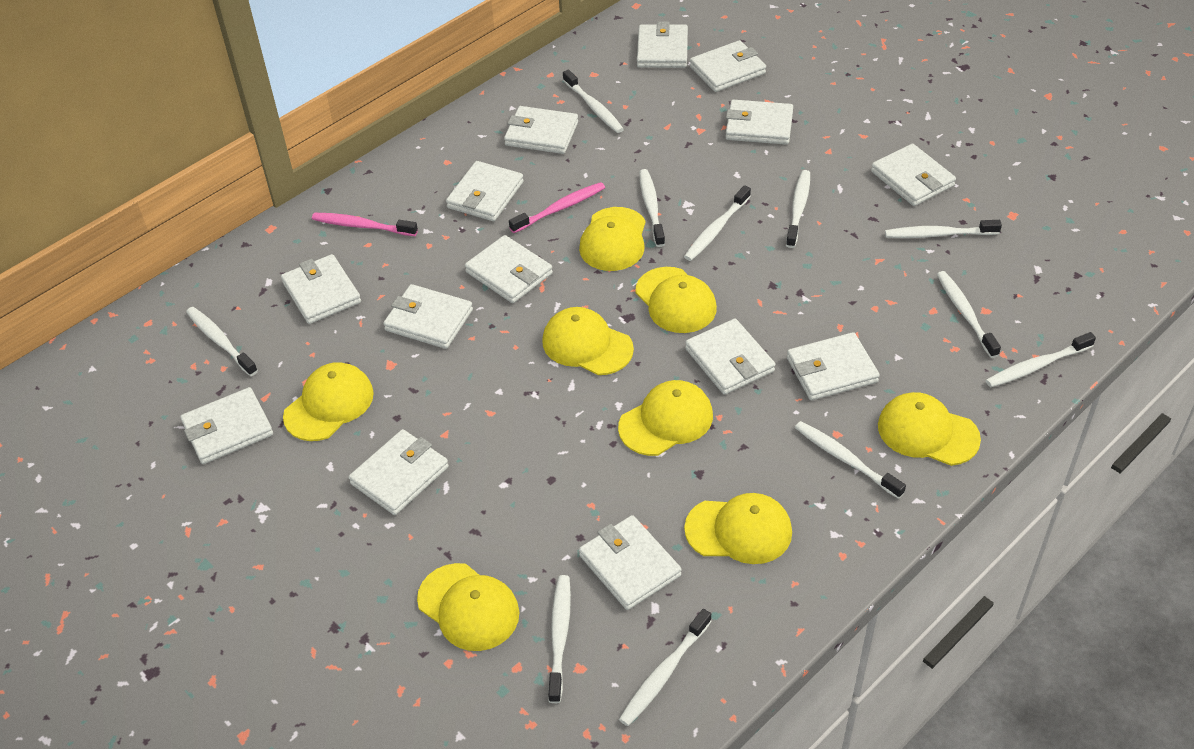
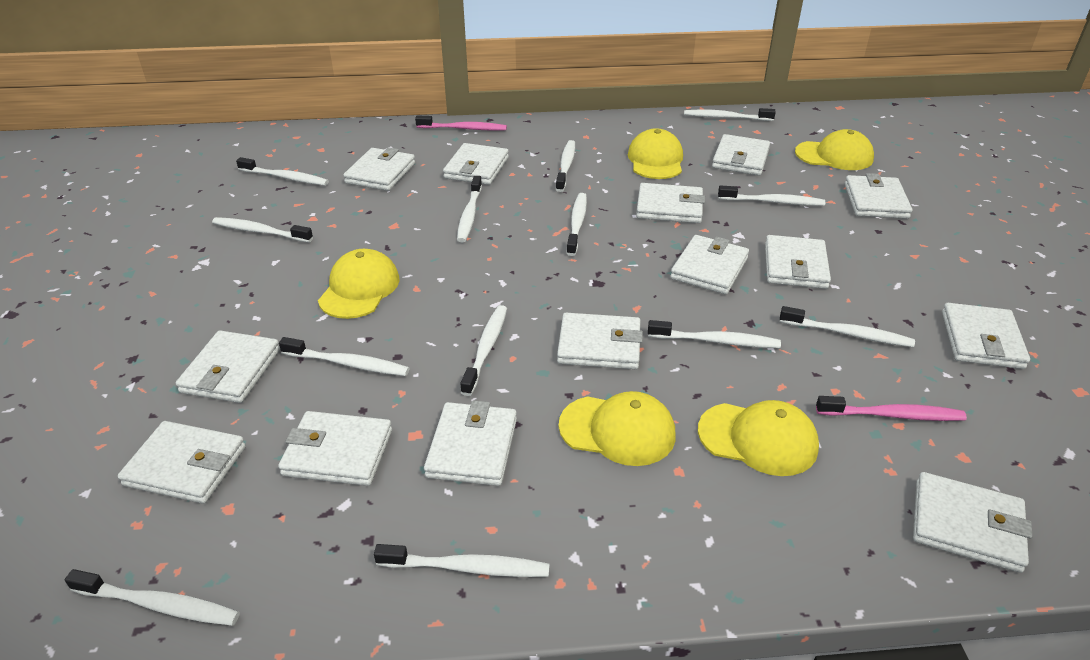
white toothbrush: 11 -> 13
yellow cap: 8 -> 5

